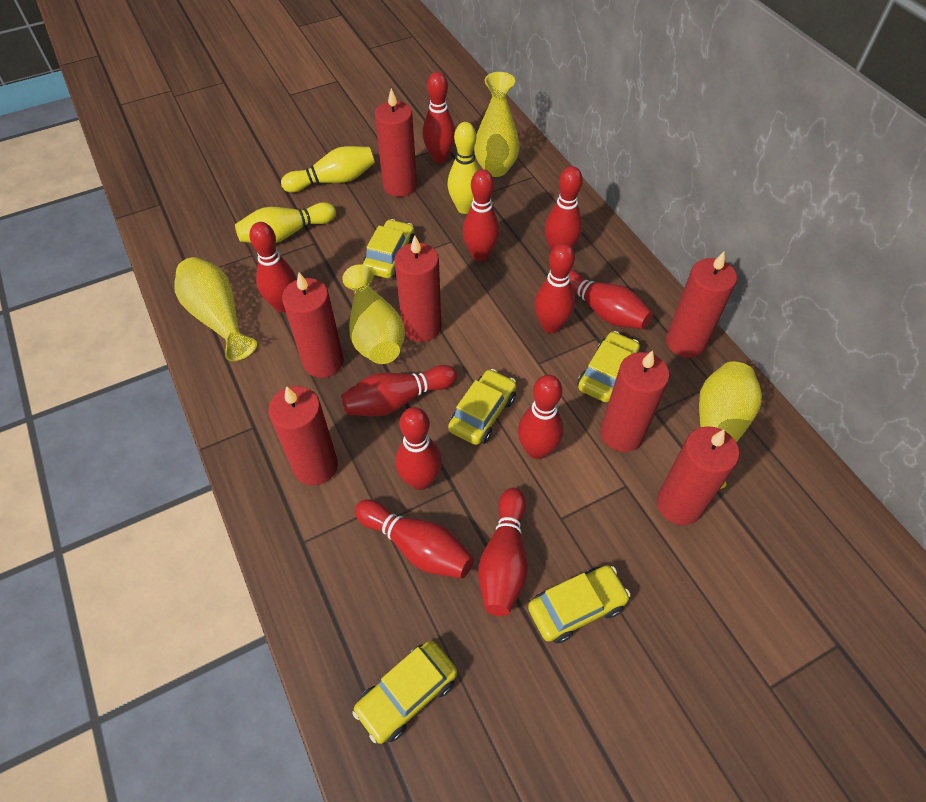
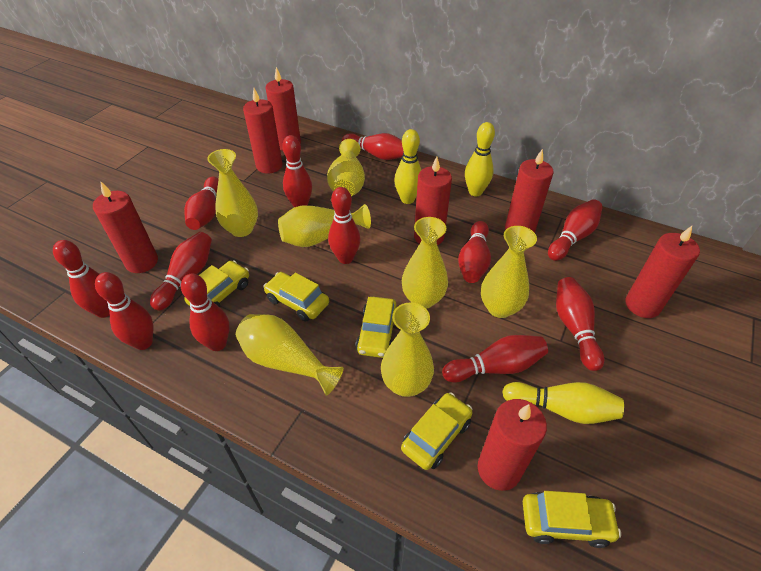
red bowling pin: 11 -> 12
yellow vase: 4 -> 7

